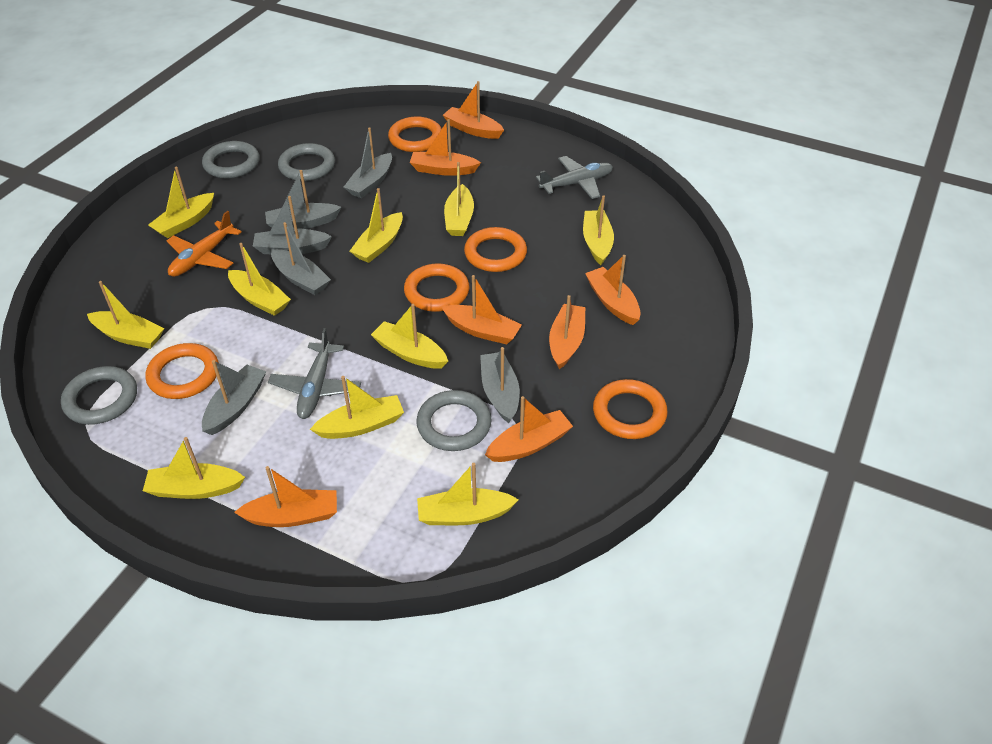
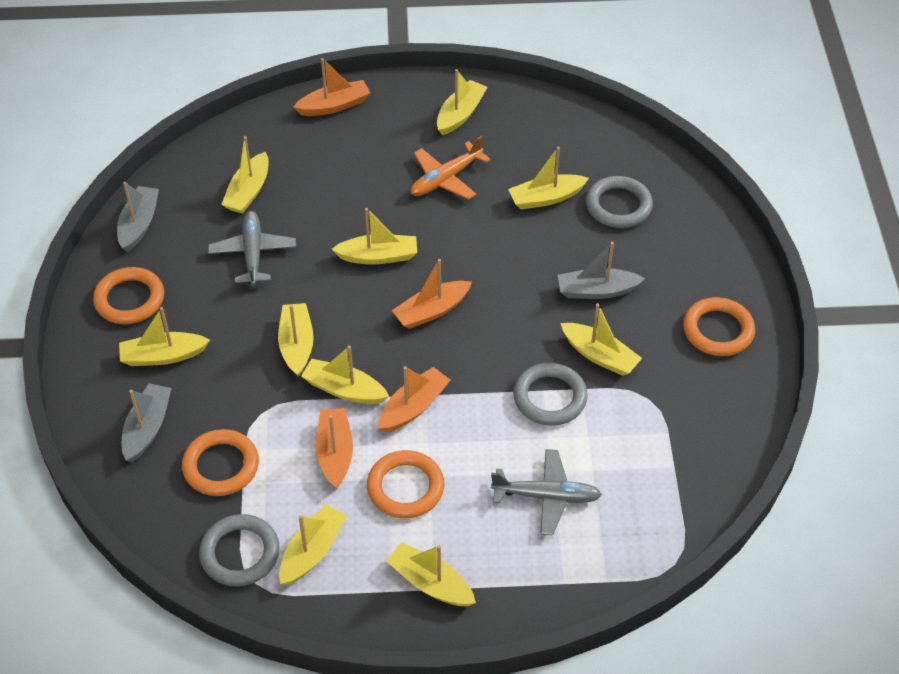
grey boat: 6 -> 3
grey ring: 4 -> 3
orange boat: 7 -> 4
orange ring: 5 -> 4

